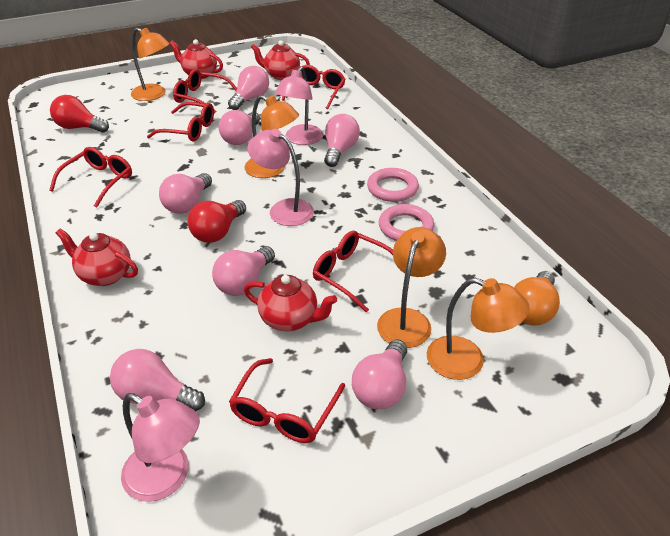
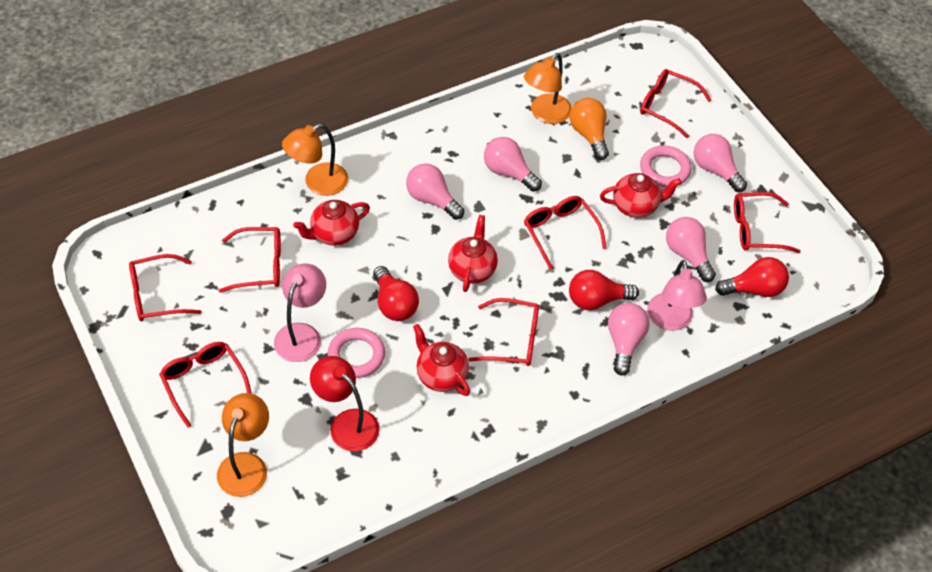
orange lamp: 4 -> 3
pink lamp: 3 -> 2
pink light bulb: 7 -> 5
red glasses: 6 -> 7
red lamp: 0 -> 1
red light bulb: 2 -> 3

